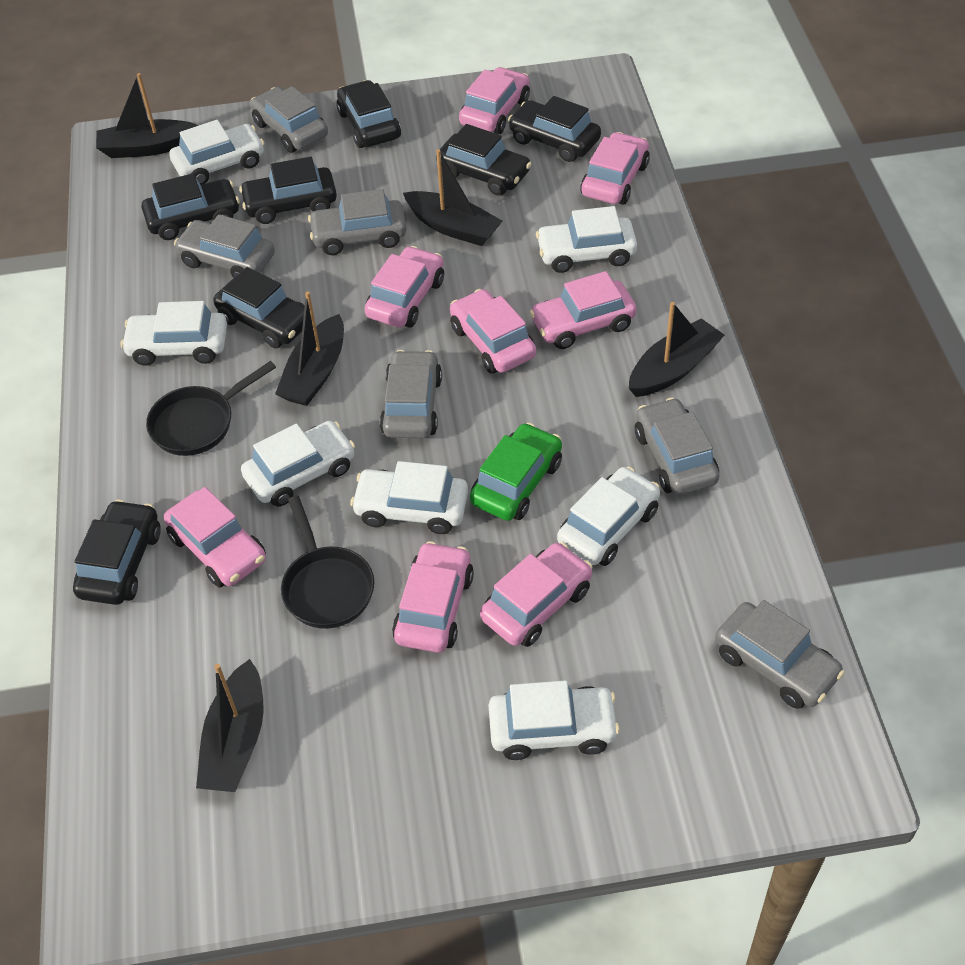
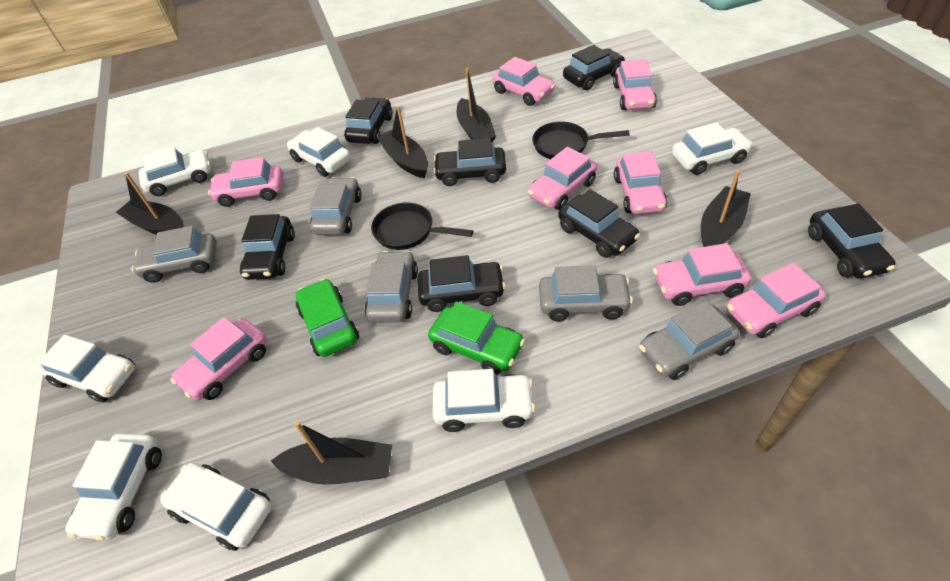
green car: 1 -> 2
grey car: 6 -> 5

